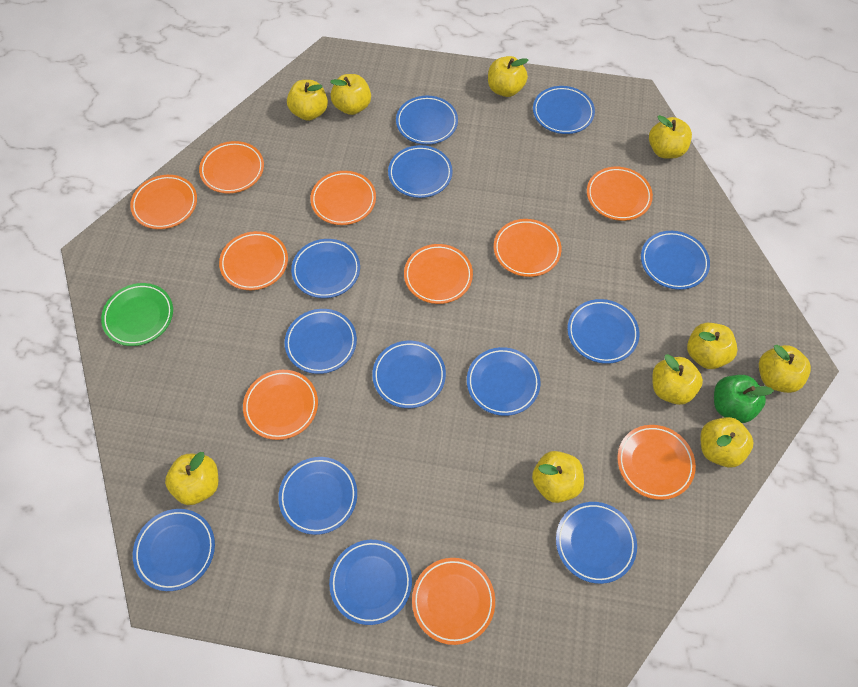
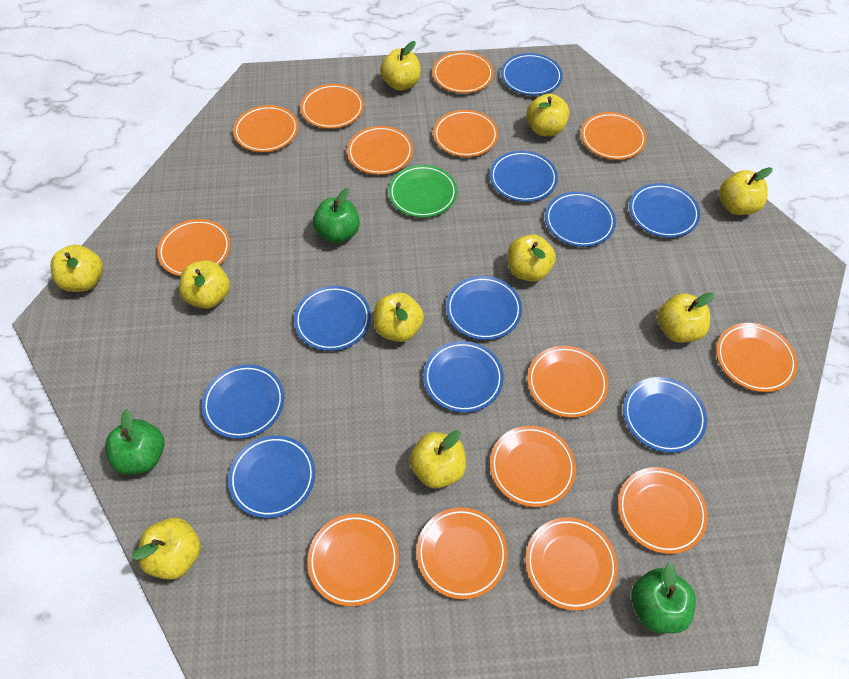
blue plate: 13 -> 10
green apple: 1 -> 3
orange plate: 10 -> 14

